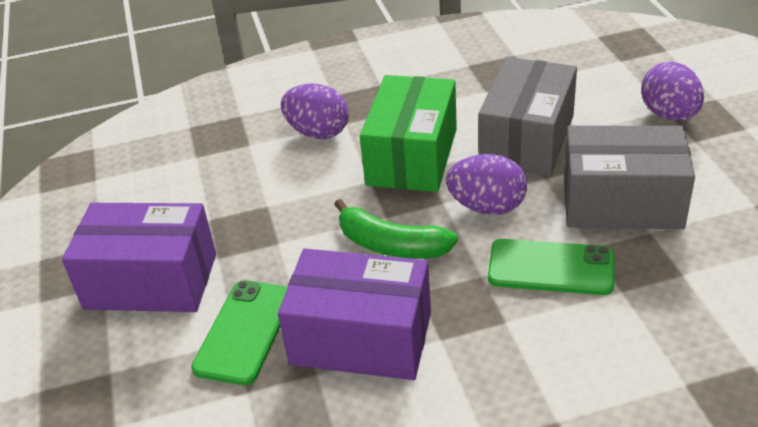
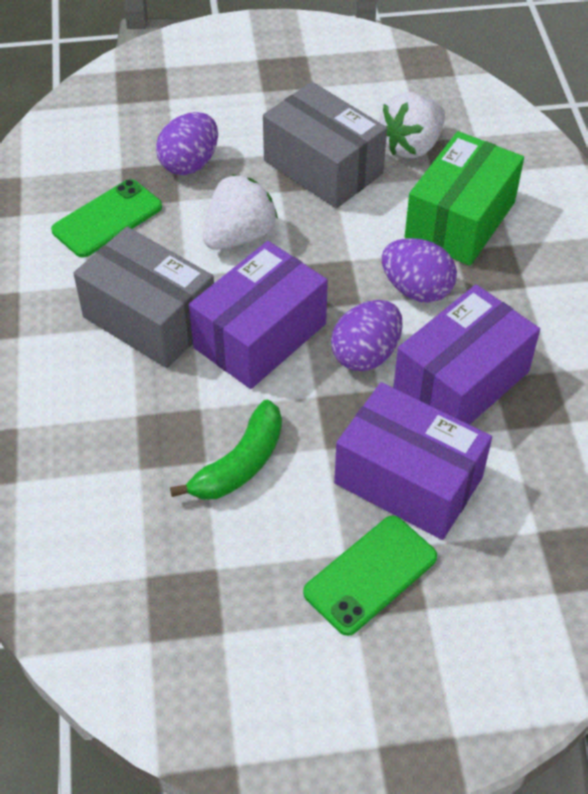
purple box: 2 -> 3
white strawberry: 0 -> 2

